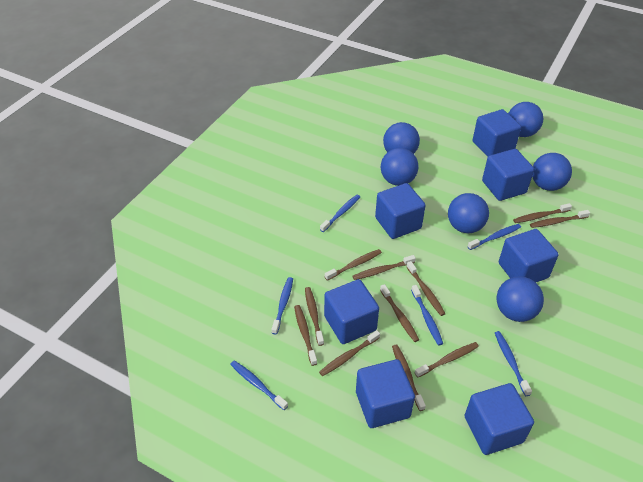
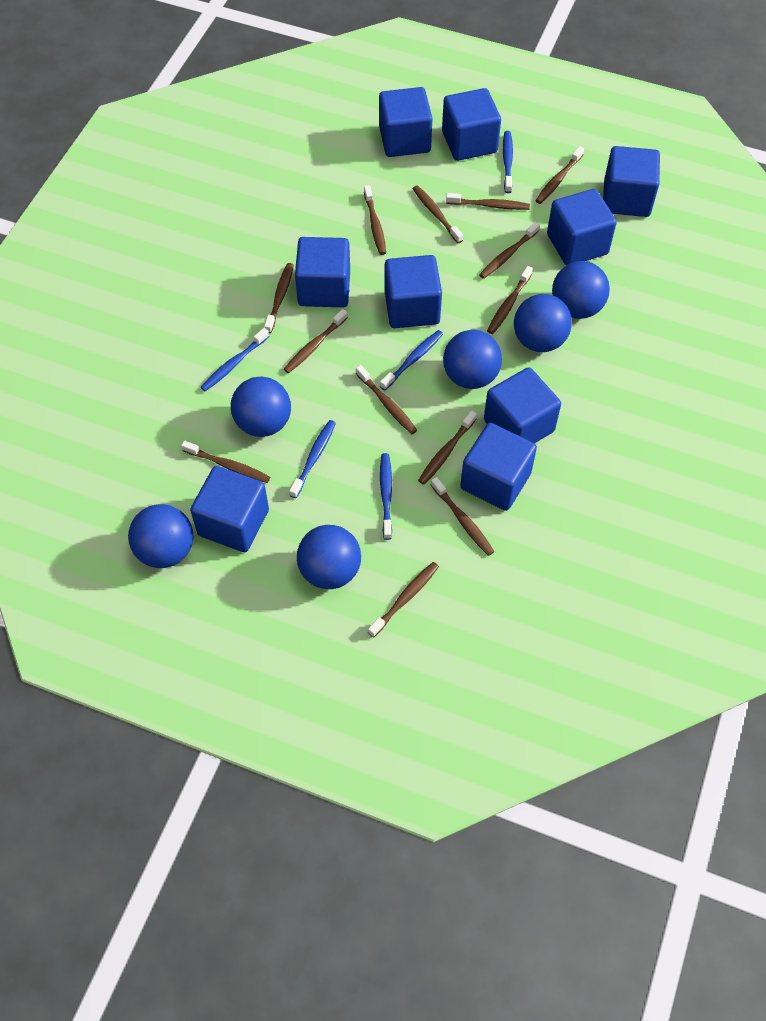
blue cube: 7 -> 9
blue toothbrush: 6 -> 5
brown toothbrush: 11 -> 13

